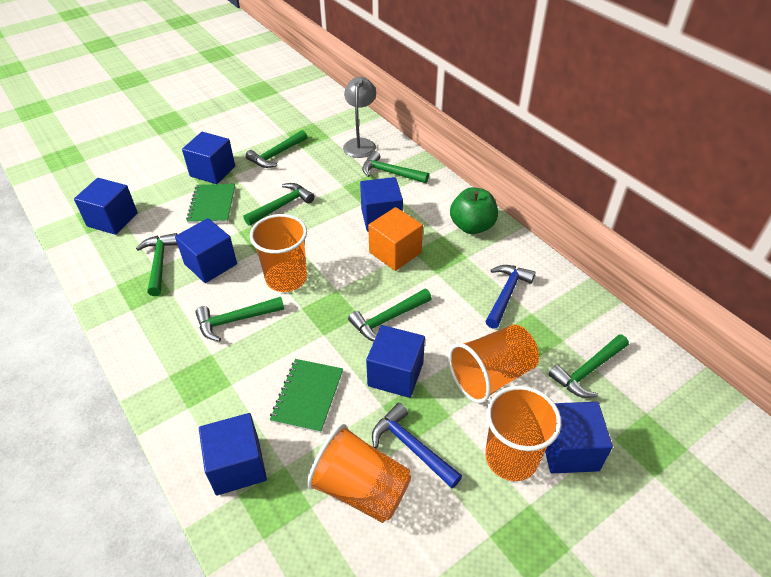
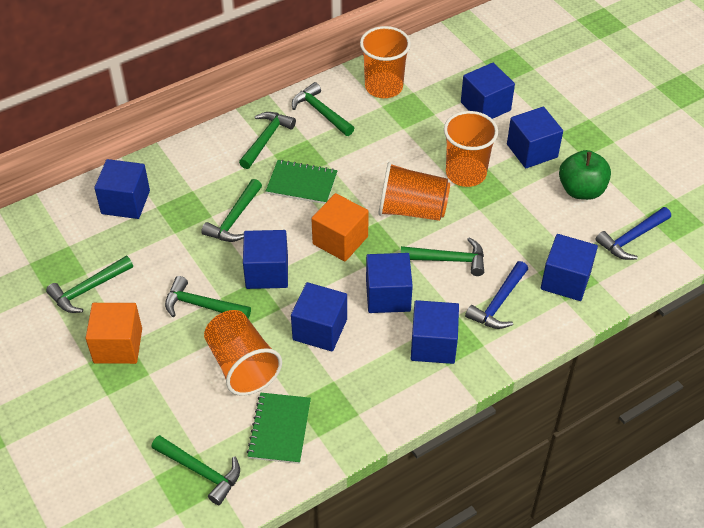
blue cube: 7 -> 8
grey lamp: 1 -> 0
orange cube: 1 -> 2

